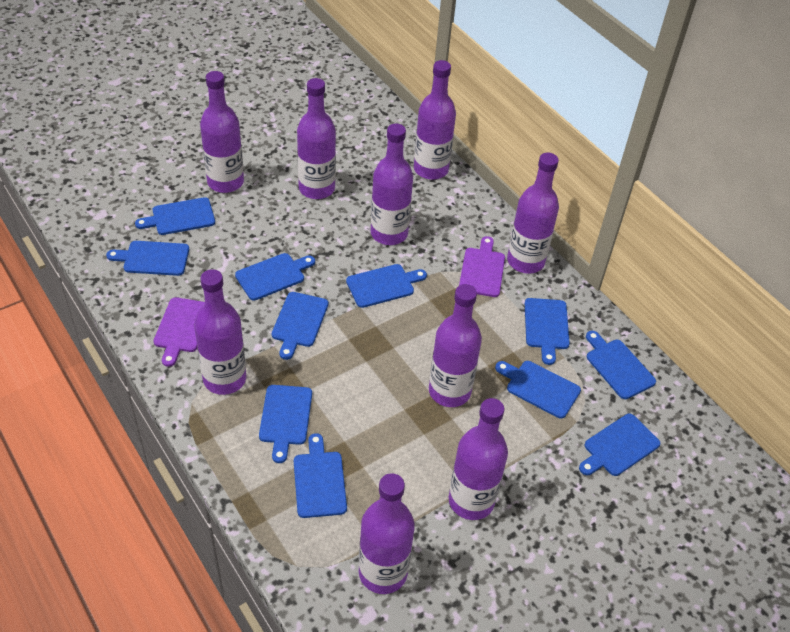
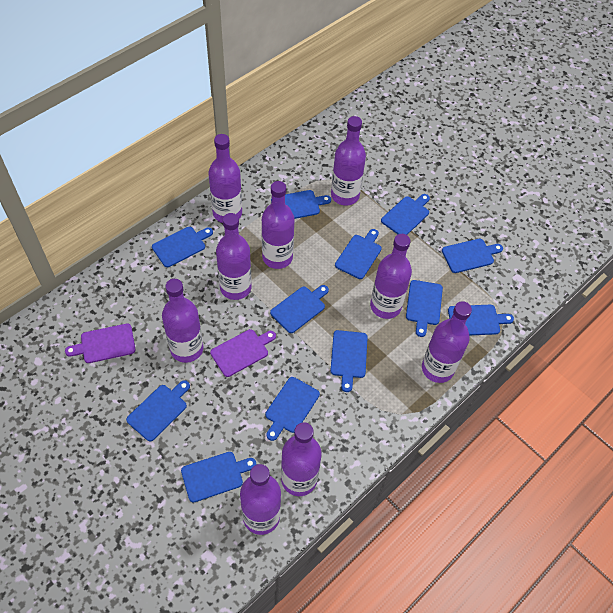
blue cutting board: 11 -> 12

